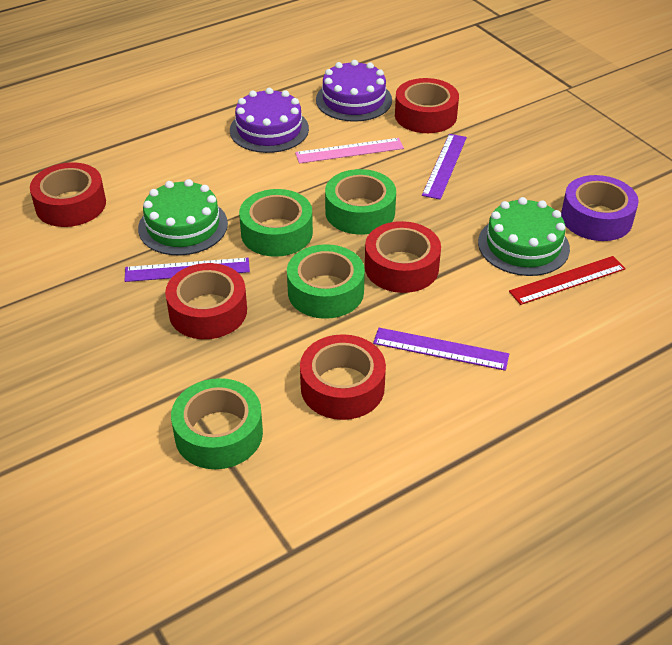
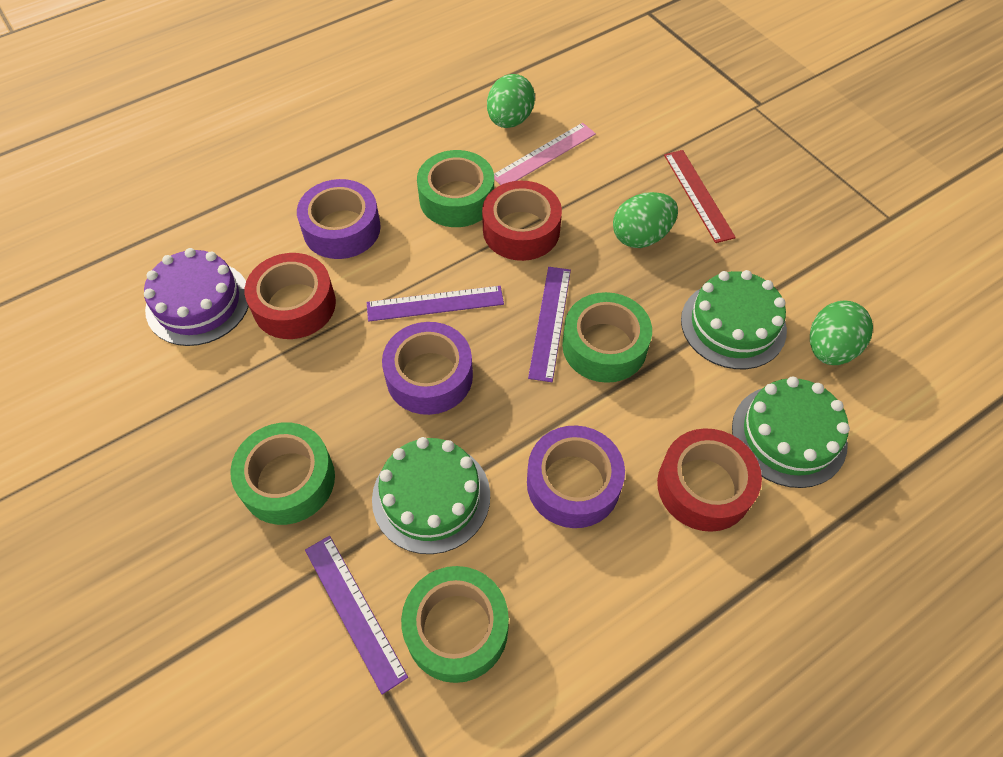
green cake: 2 -> 3
green egg: 0 -> 3
purple cake: 2 -> 1
purple tape: 1 -> 3
red tape: 5 -> 3

